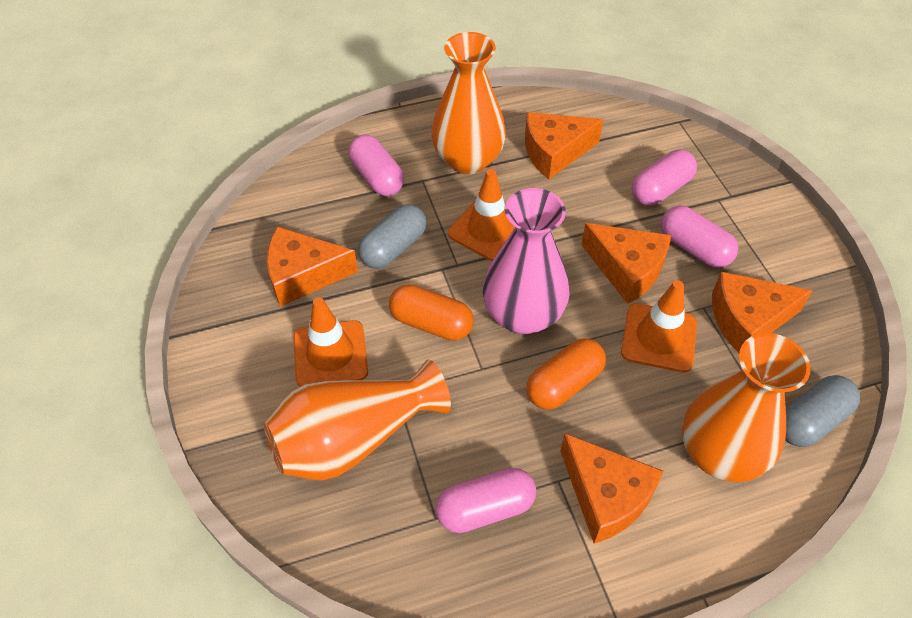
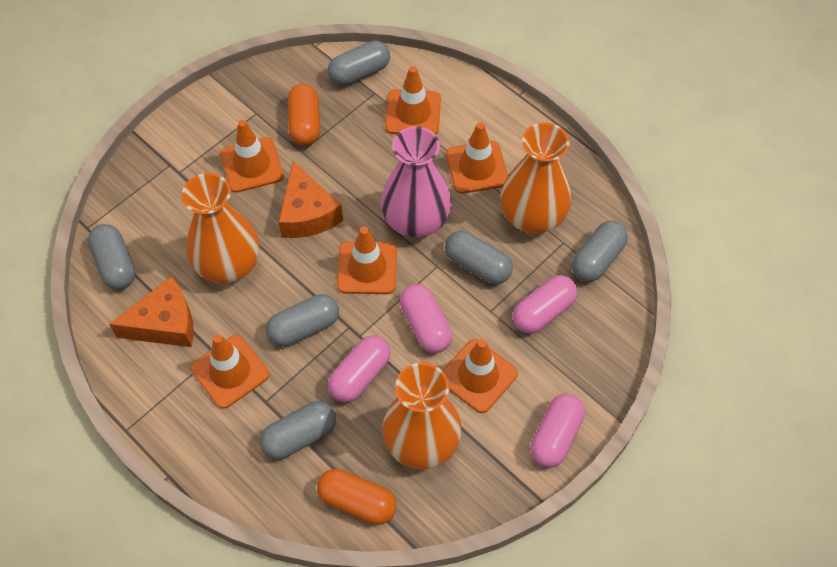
grey capsule: 2 -> 6
orange cheese: 5 -> 2
orange traffic cone: 3 -> 6

